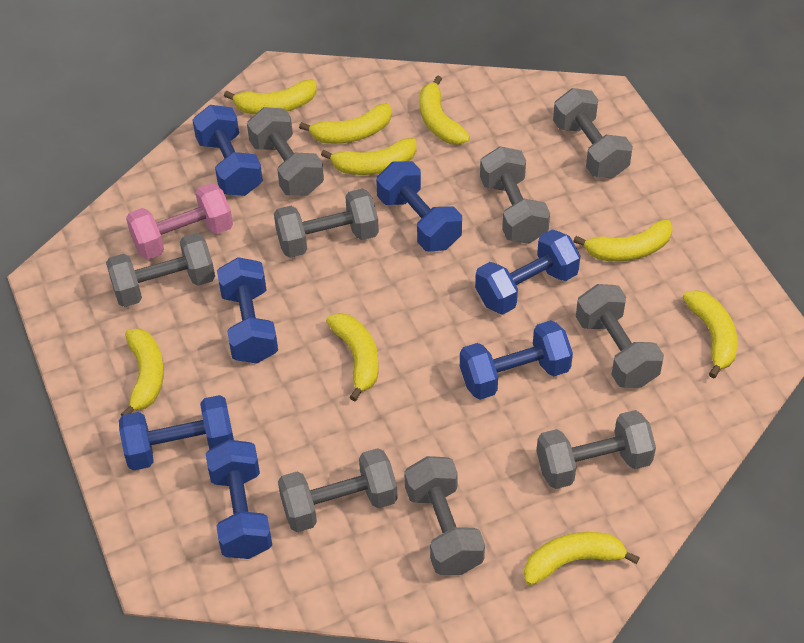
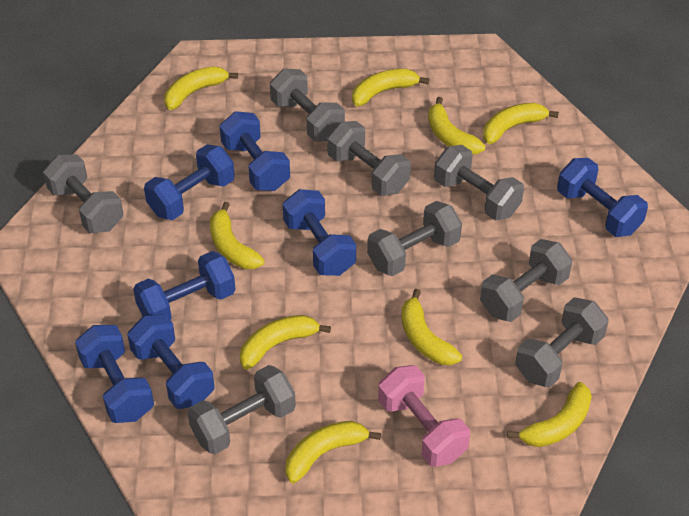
grey dumbbell: 9 -> 8

